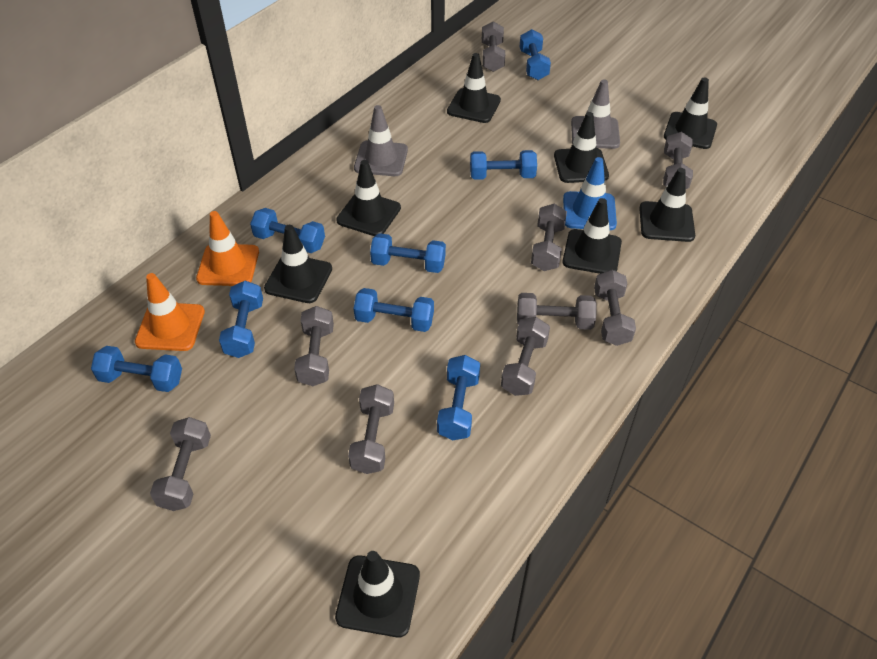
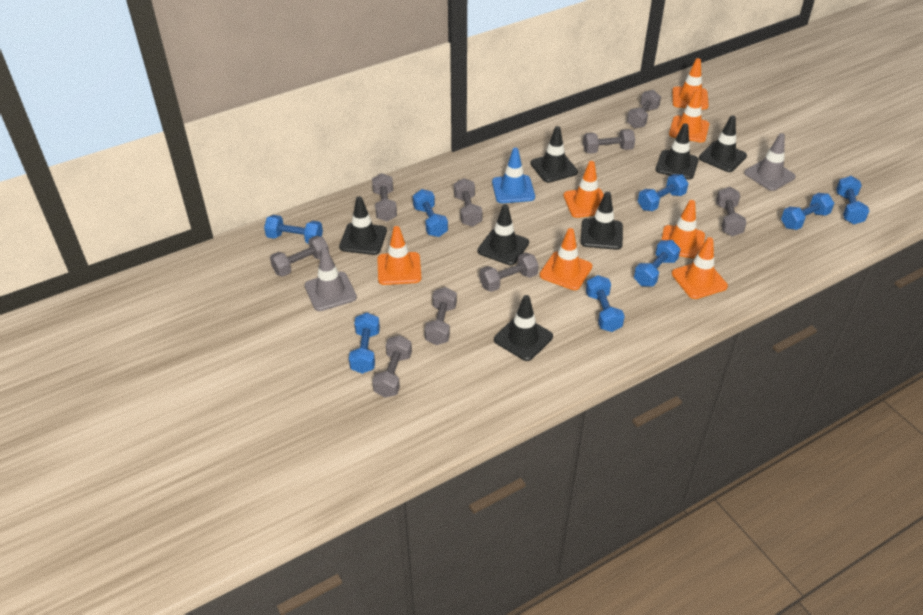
black traffic cone: 8 -> 7
orange traffic cone: 2 -> 7

